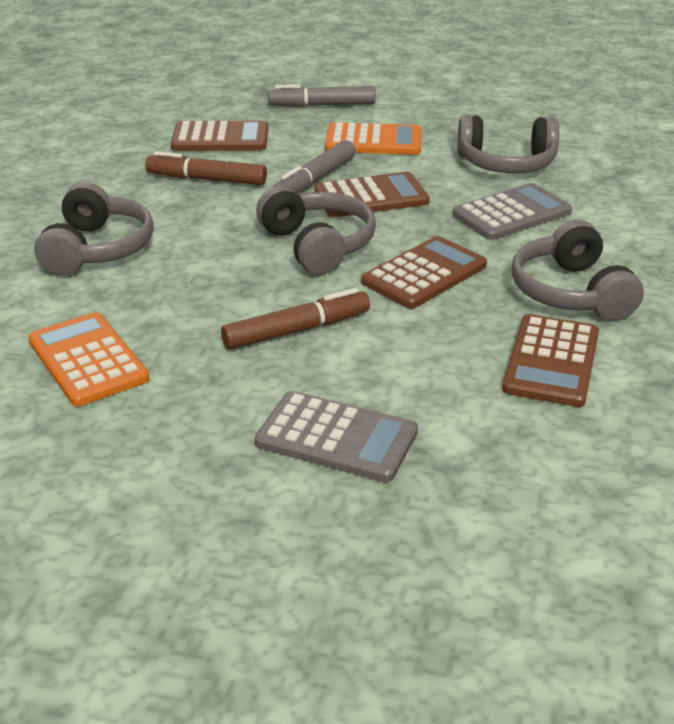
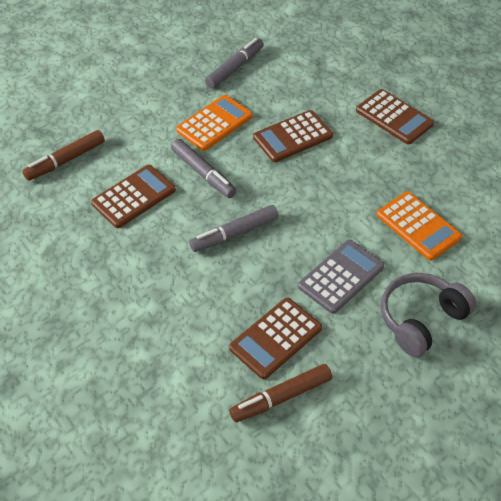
grey calculator: 2 -> 1
grey headphones: 4 -> 1
grey marker: 2 -> 3

